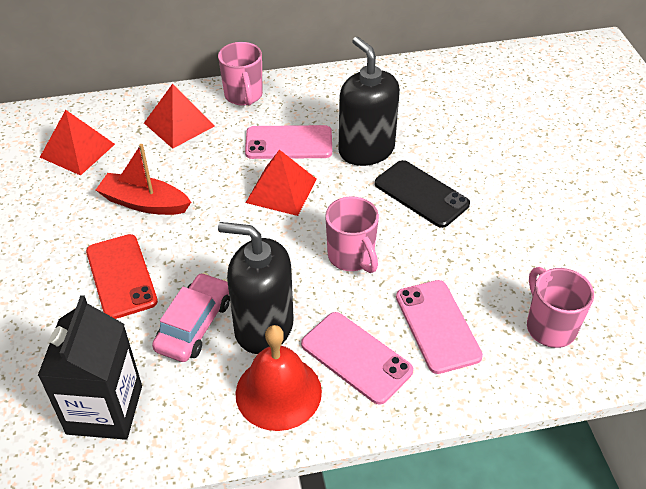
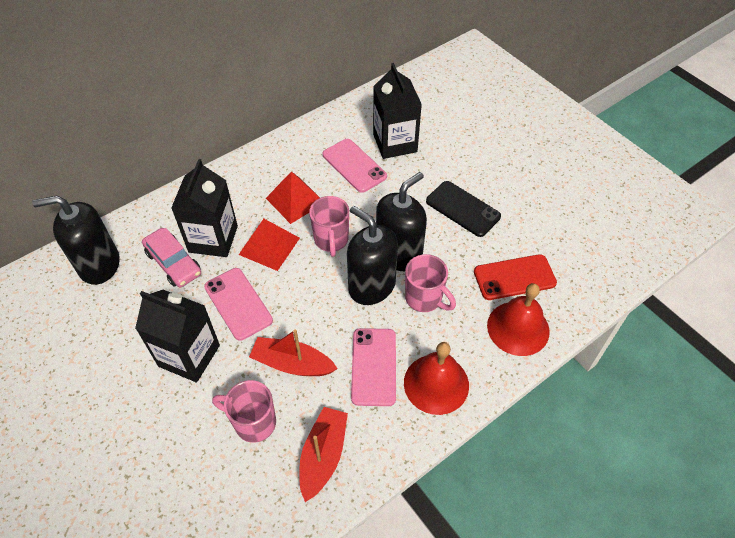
black carton: 1 -> 3
black soap dispenser: 2 -> 3
red bell: 1 -> 2
red boat: 1 -> 2
red pyramid: 3 -> 2

